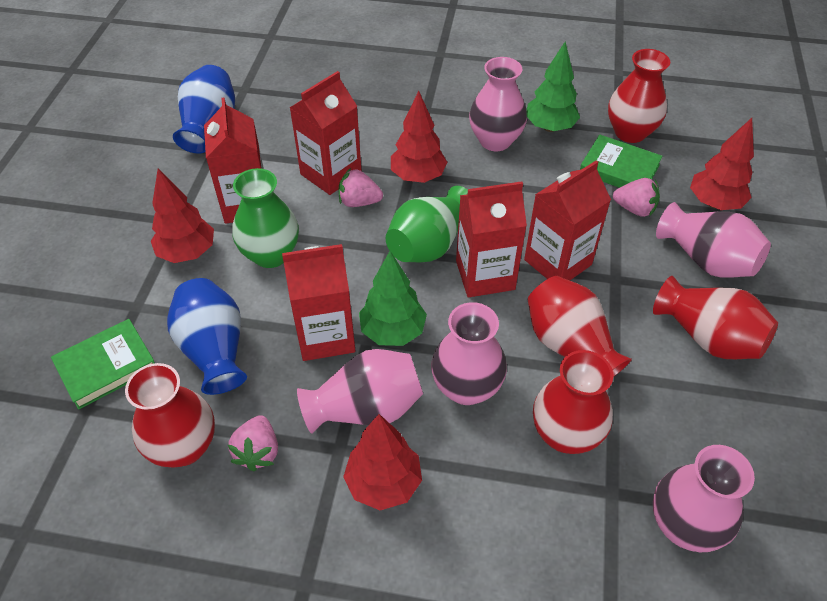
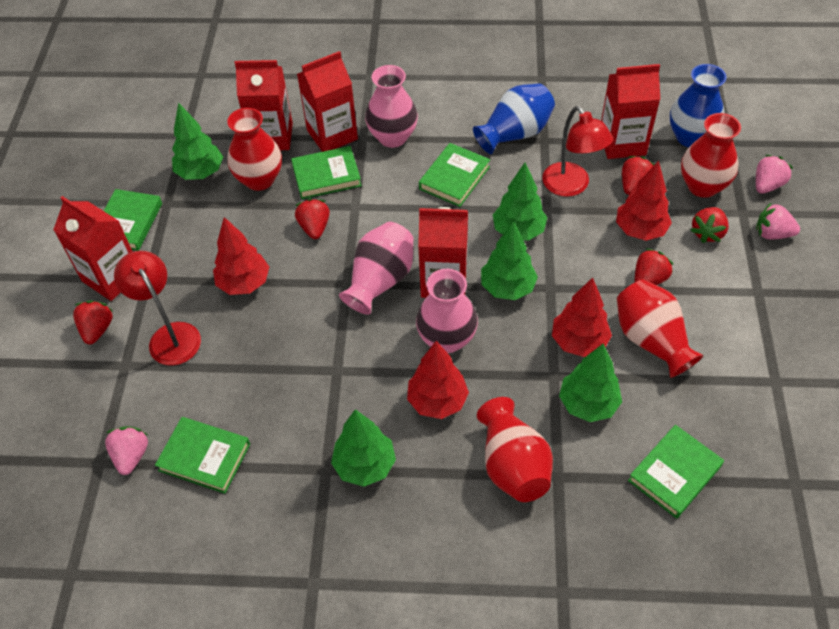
green book: 2 -> 5
green tree: 2 -> 5
green vase: 2 -> 0
pink vase: 5 -> 3
red lamp: 0 -> 2
red strawberry: 0 -> 5
red vase: 5 -> 4

